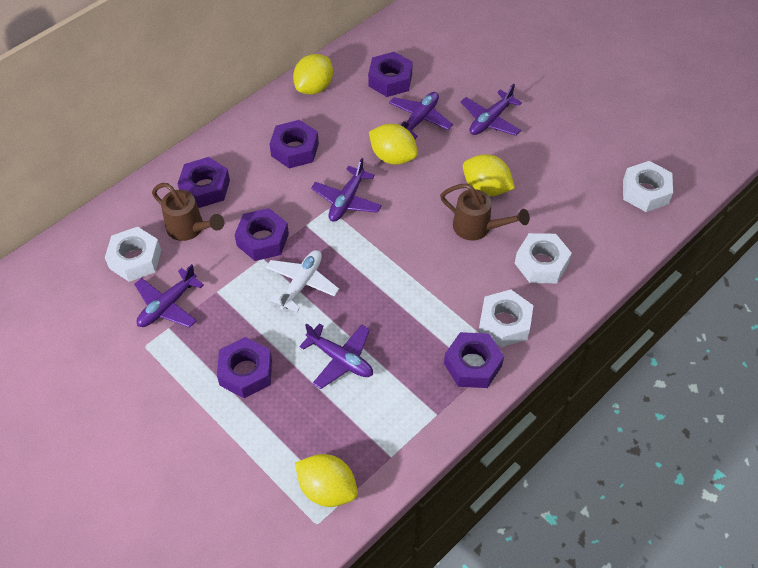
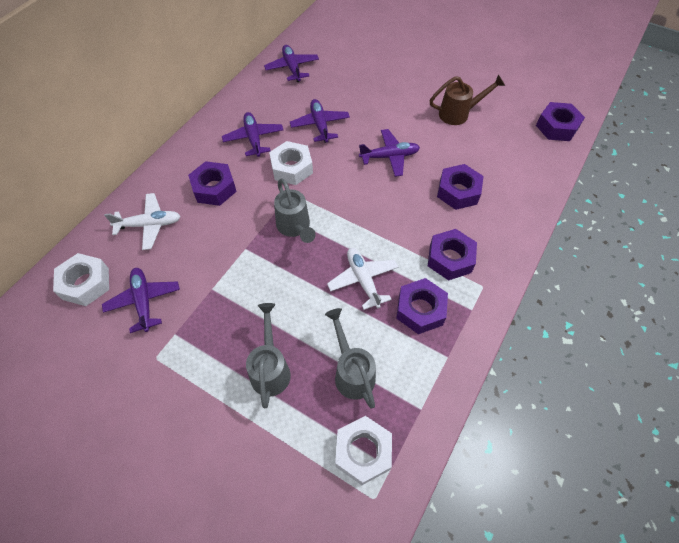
brown watering can: 2 -> 1
grey watering can: 0 -> 3
purple nut: 6 -> 5
white nut: 4 -> 3
white plane: 1 -> 2
yellow lemon: 4 -> 0

